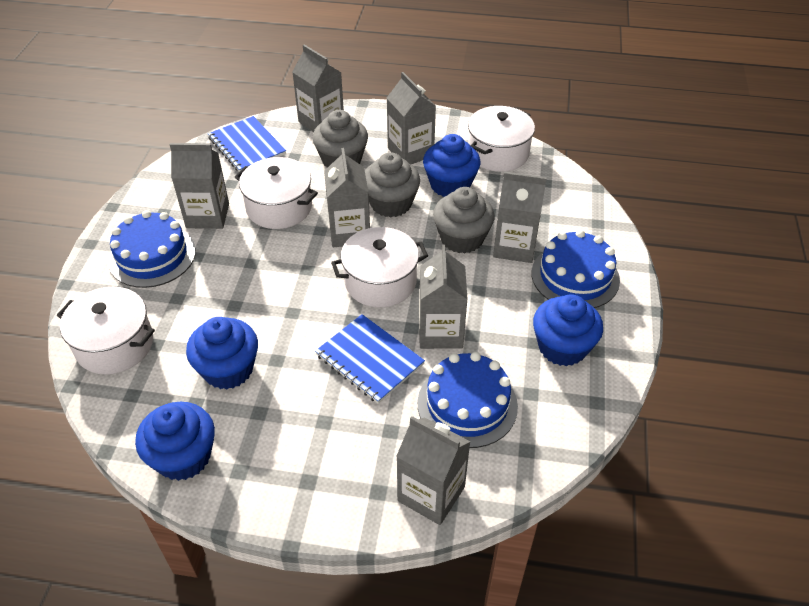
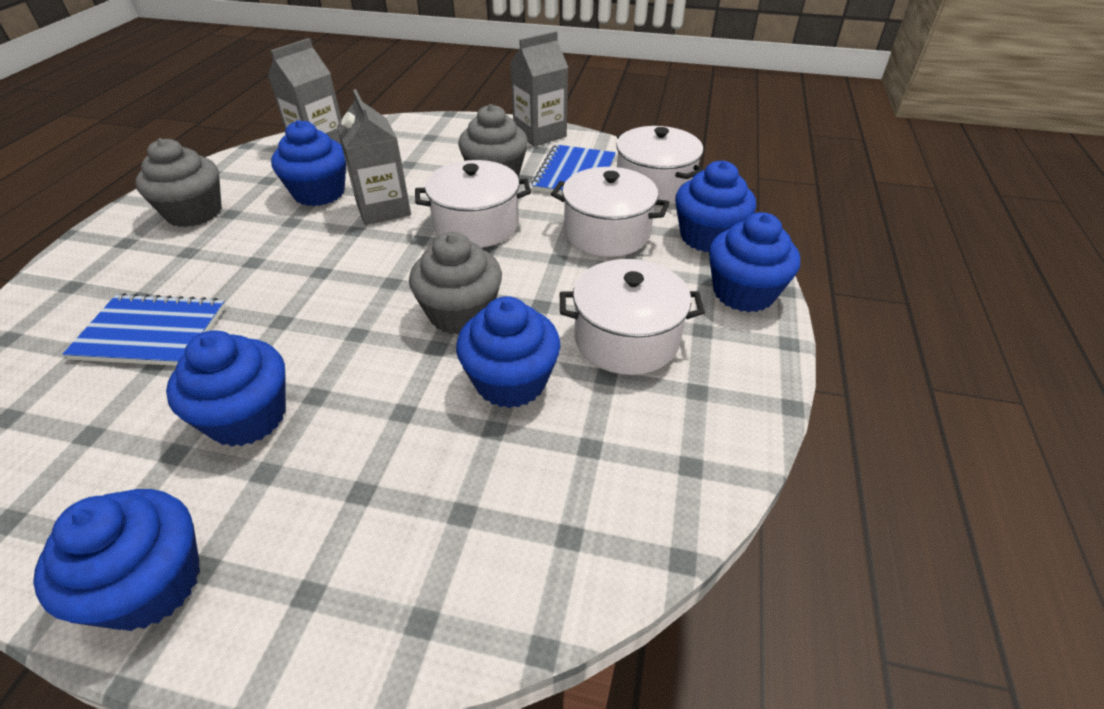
blue cake: 3 -> 0
blue cupcake: 4 -> 6
grey carton: 7 -> 3

